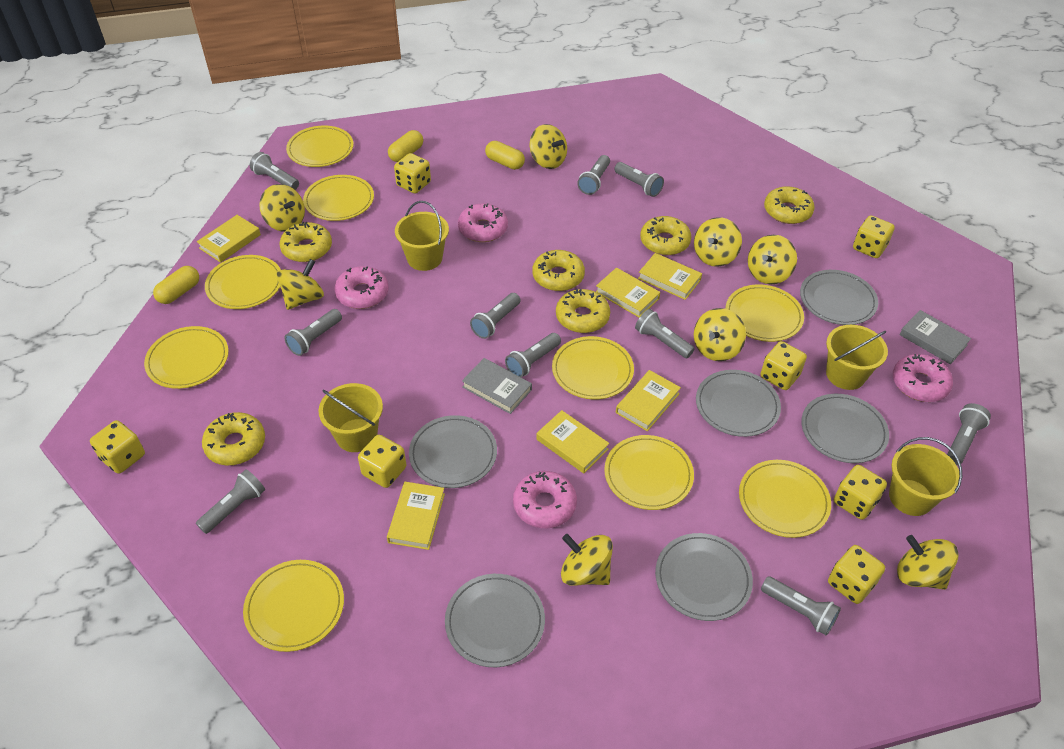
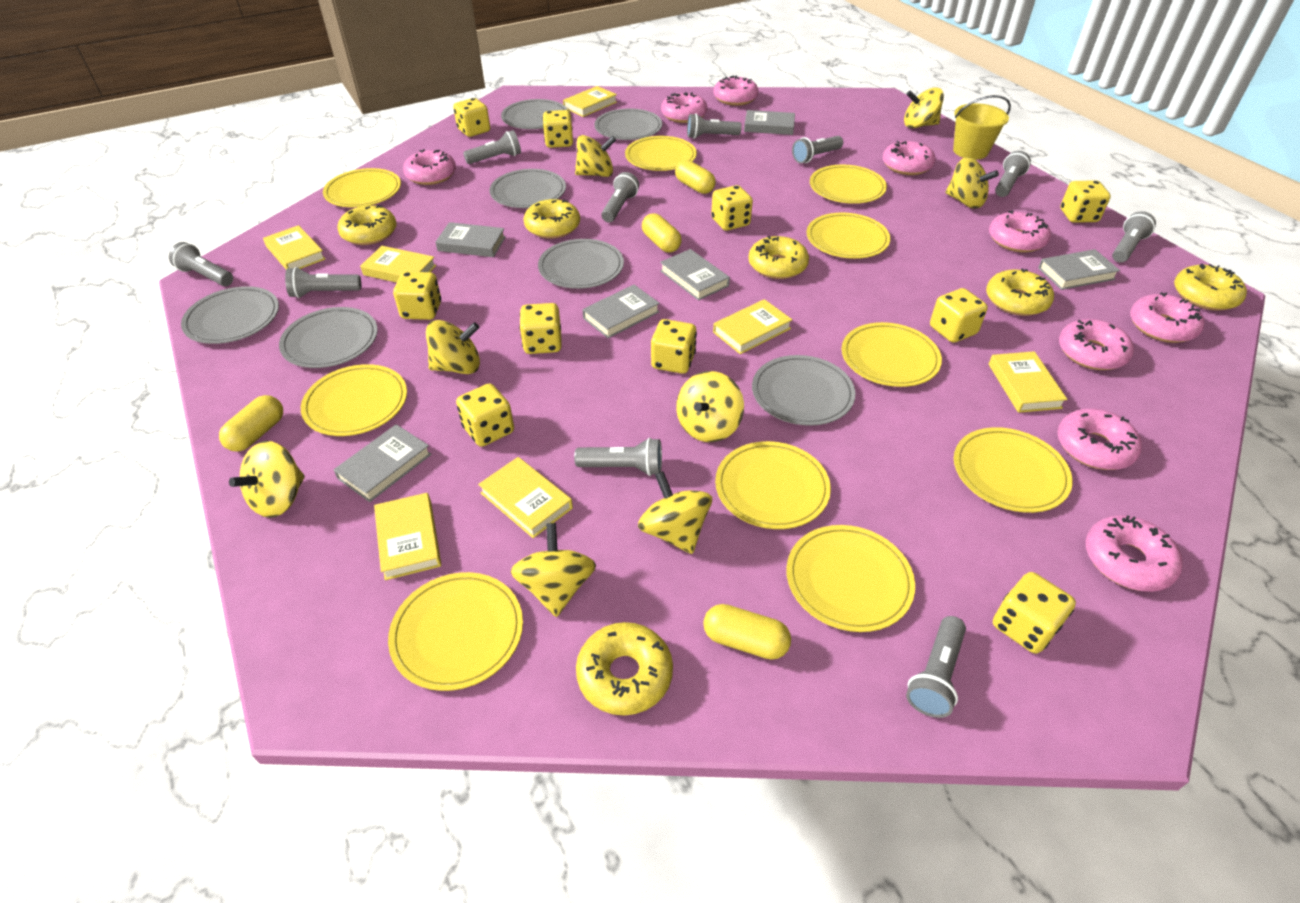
grey book: 2 -> 6
grey plate: 6 -> 7
pink donut: 4 -> 9
yellow book: 6 -> 7
yellow bucket: 4 -> 1
yellow capsule: 3 -> 4
yellow dice: 7 -> 10
yellow plate: 9 -> 10

